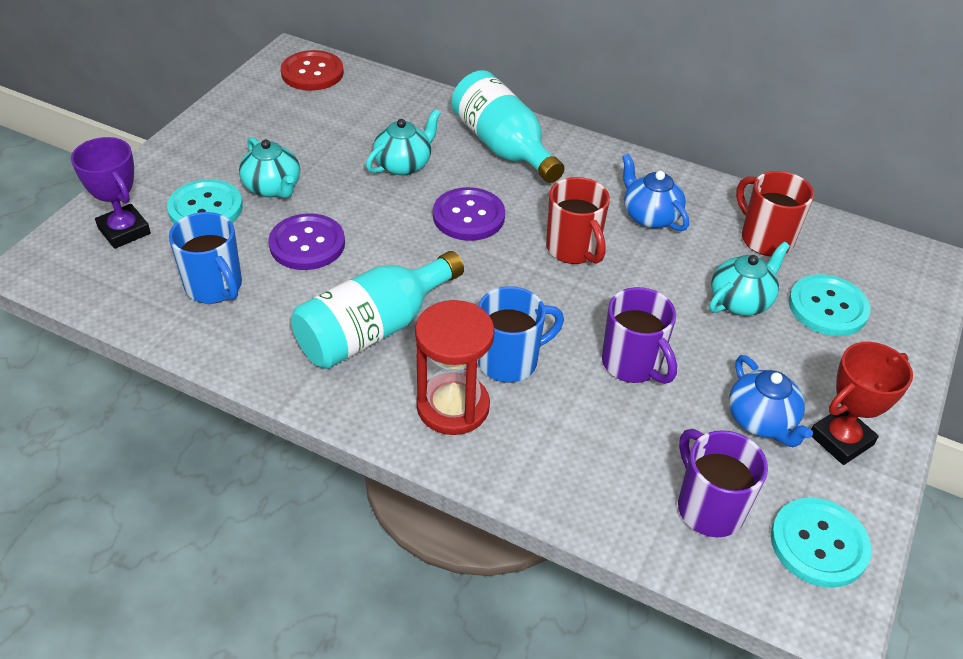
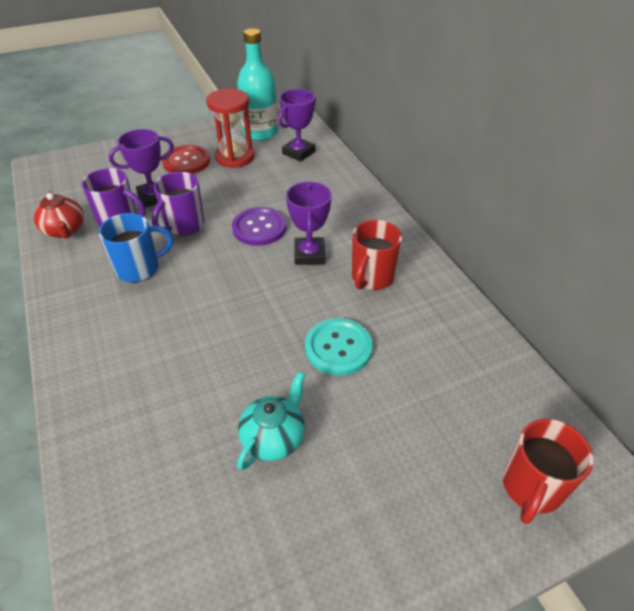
blue mug: 2 -> 1
blue teapot: 2 -> 0
purple button: 2 -> 1
purple trophy: 1 -> 3
red teapot: 0 -> 1
red trophy: 1 -> 0
turquoise bottle: 2 -> 1
turquoise button: 3 -> 1
turquoise teapot: 3 -> 1

